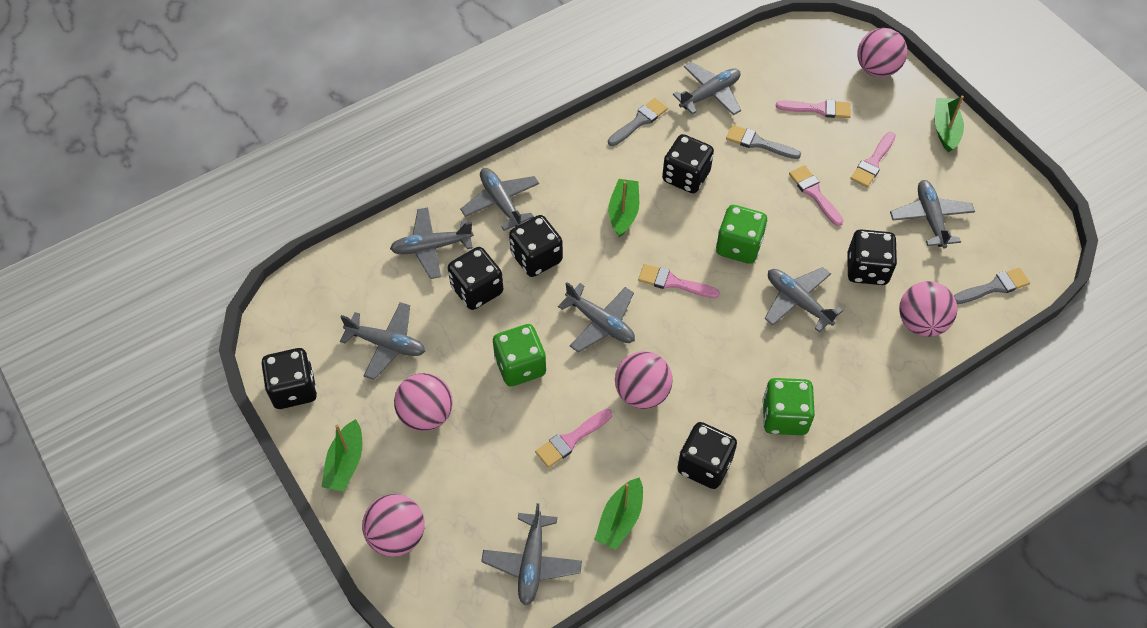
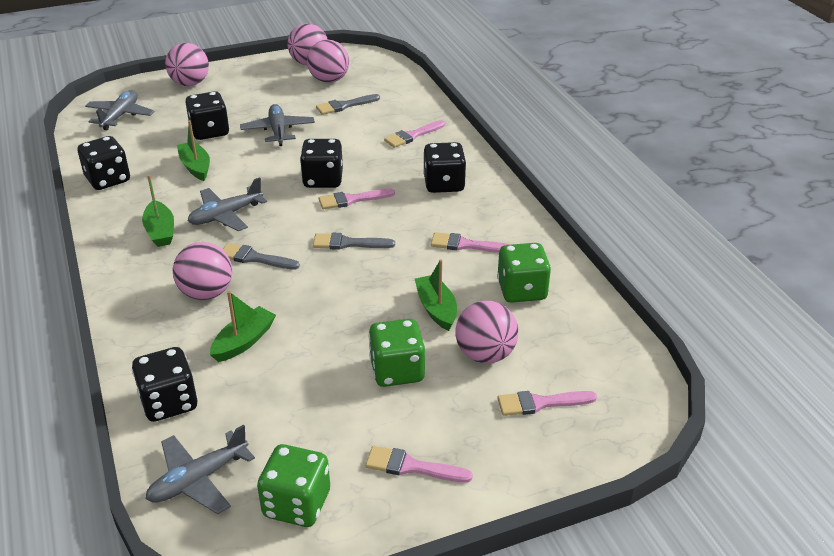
black dice: 6 -> 5
grey plane: 8 -> 4

